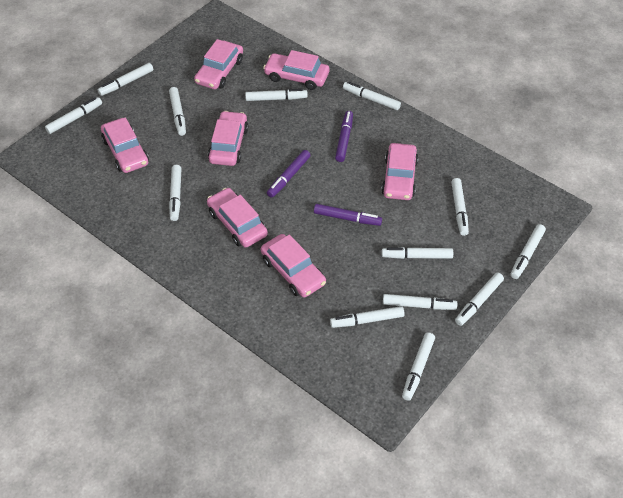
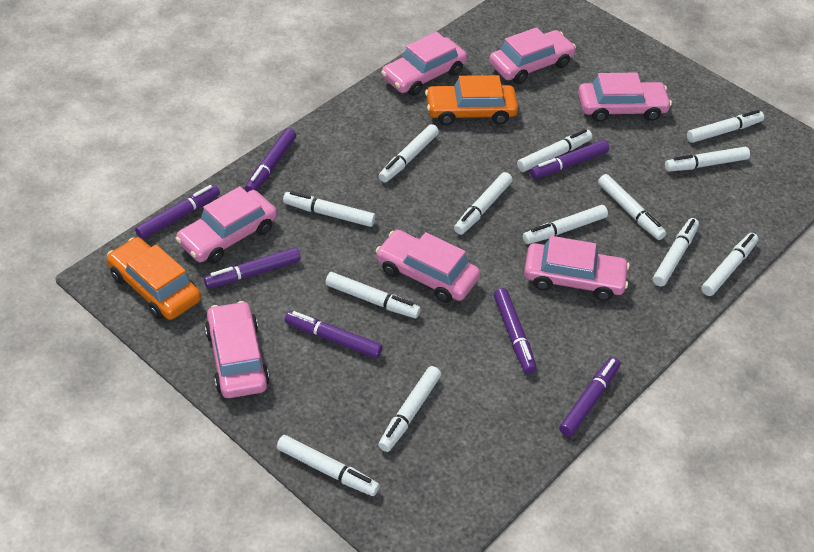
orange car: 0 -> 2
purple marker: 3 -> 7

